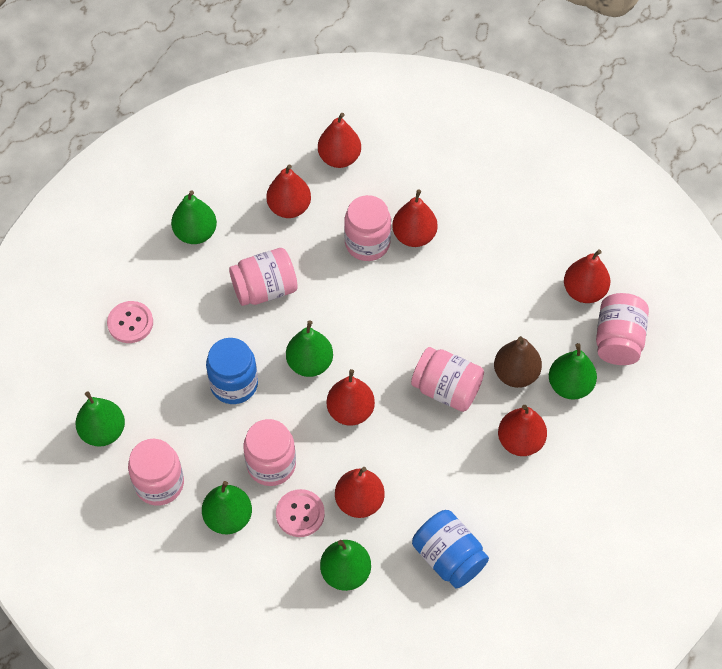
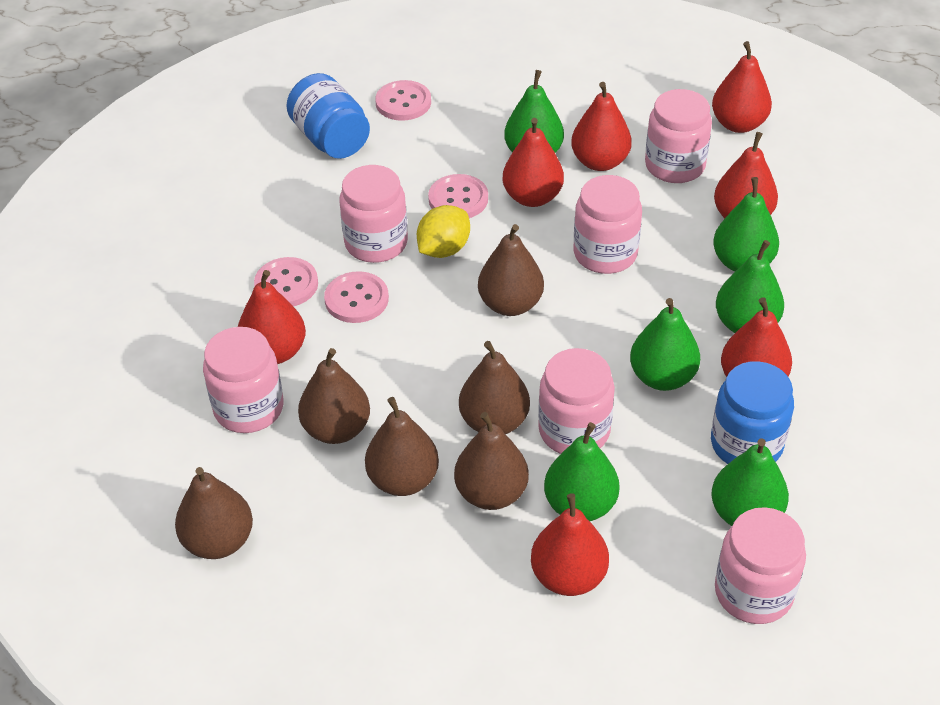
brown pear: 1 -> 6
pink button: 2 -> 4
yellow lemon: 0 -> 1

